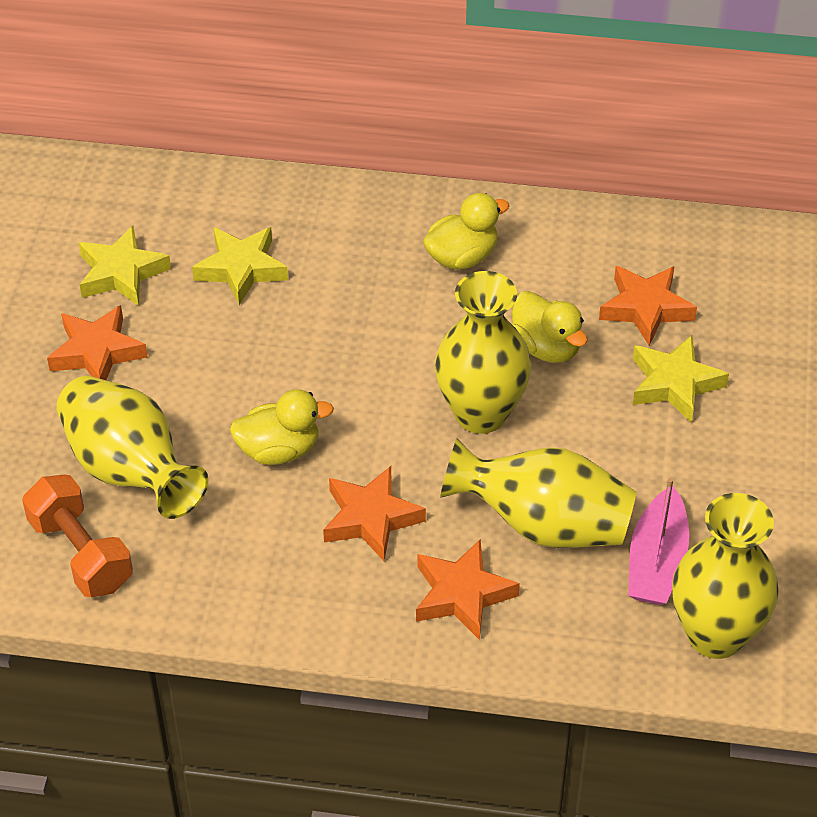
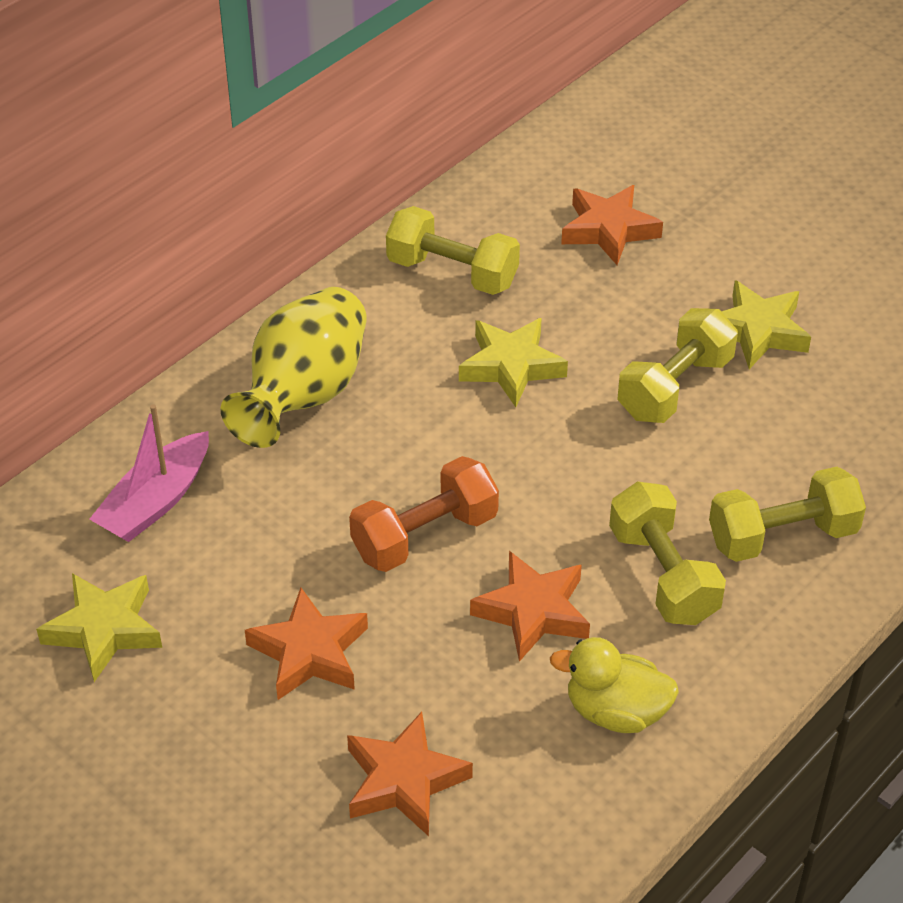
yellow duck: 3 -> 1
yellow dumbbell: 0 -> 4
yellow vase: 4 -> 1

